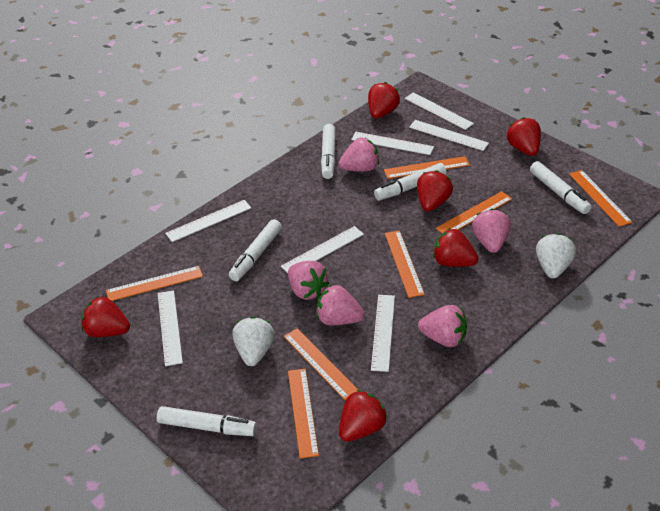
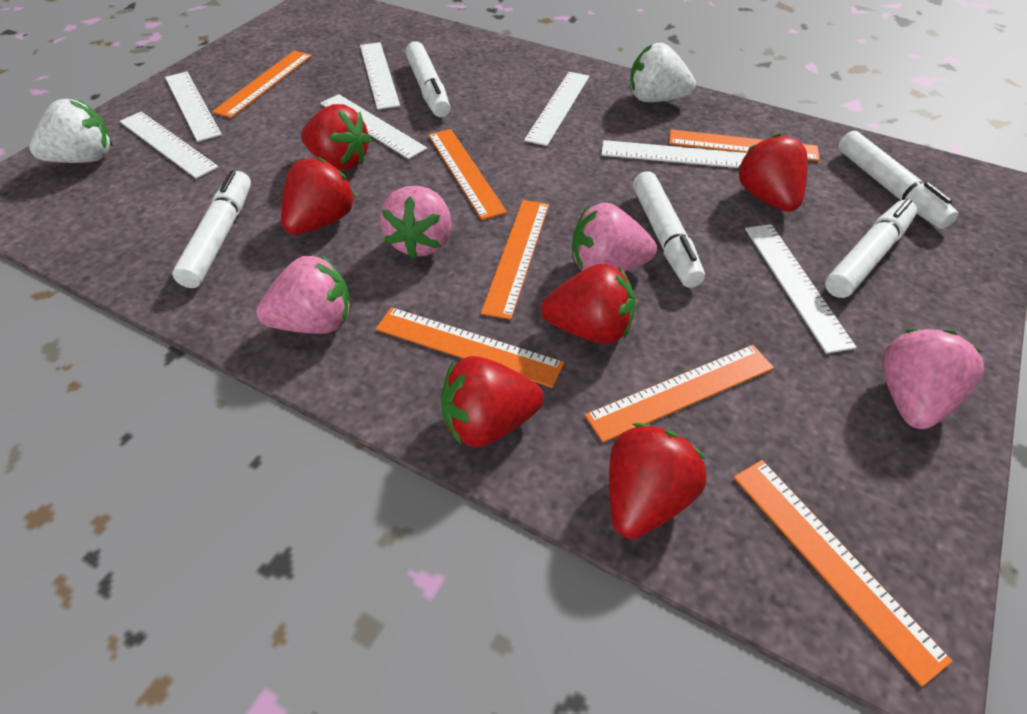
pink strawberry: 5 -> 4

